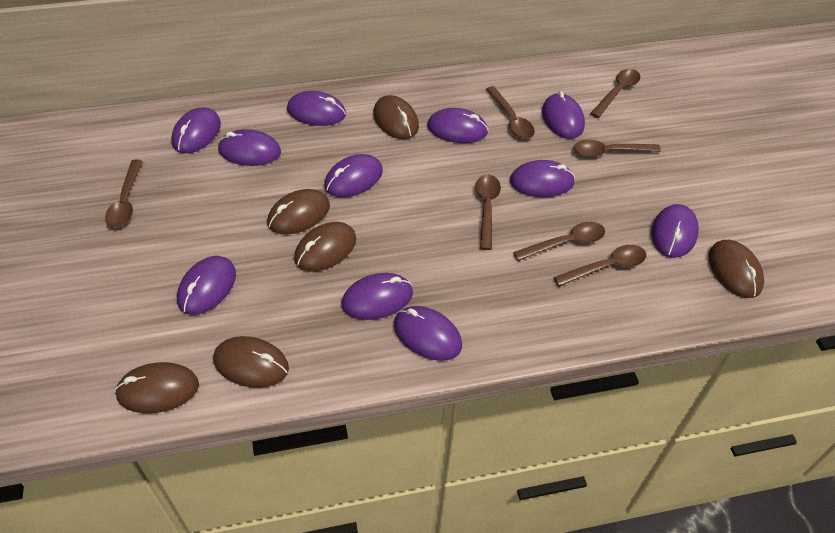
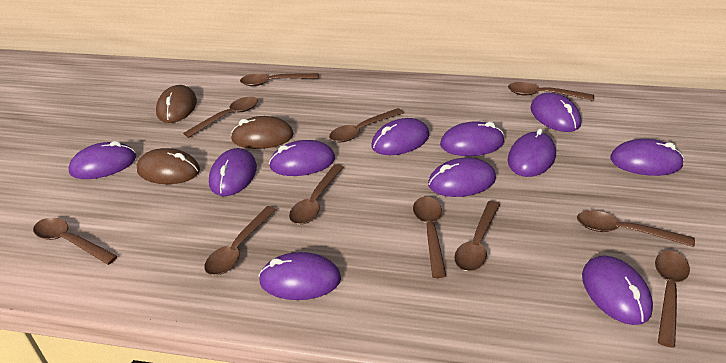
brown mouse: 6 -> 3
brown spoon: 7 -> 11

